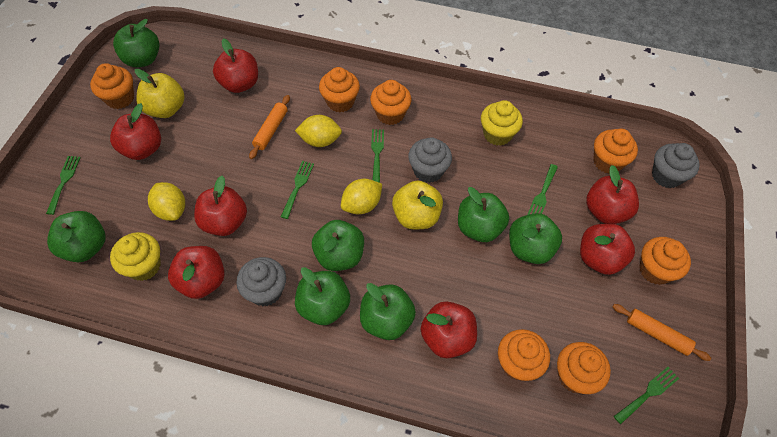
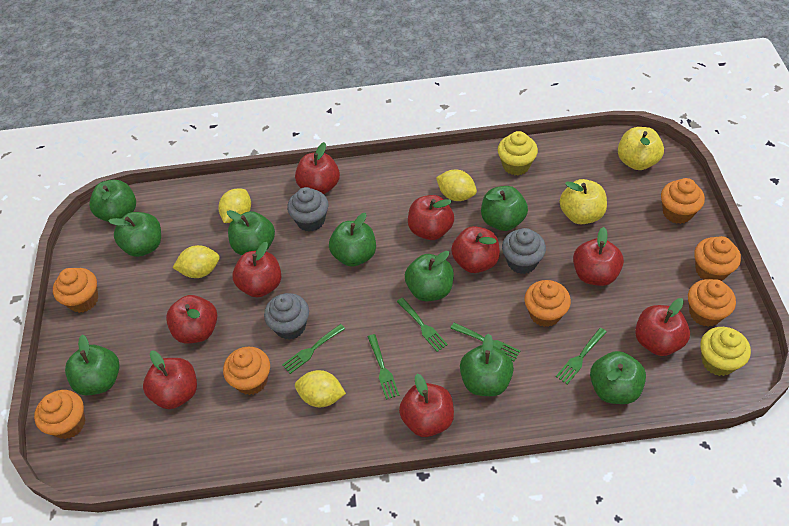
green apple: 7 -> 9
orange rolling pin: 2 -> 0
red apple: 7 -> 9
yellow lemon: 3 -> 4

